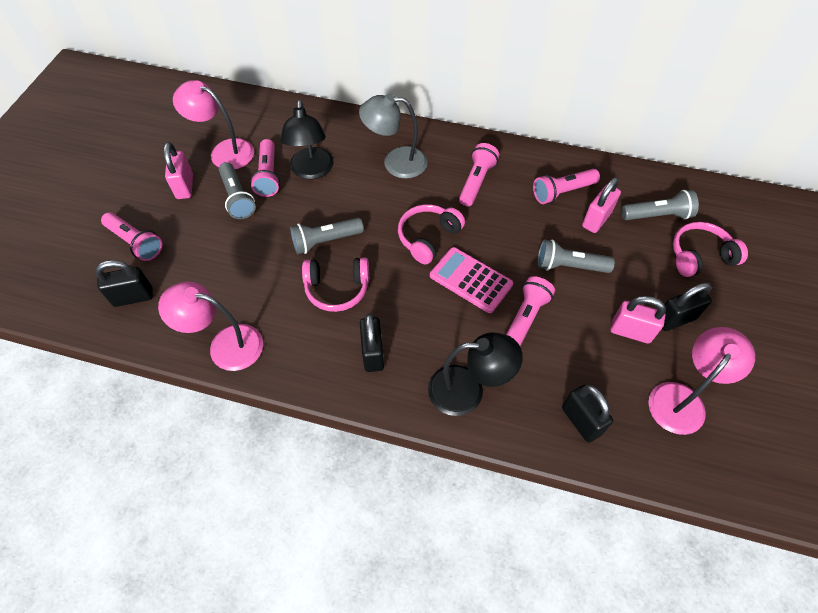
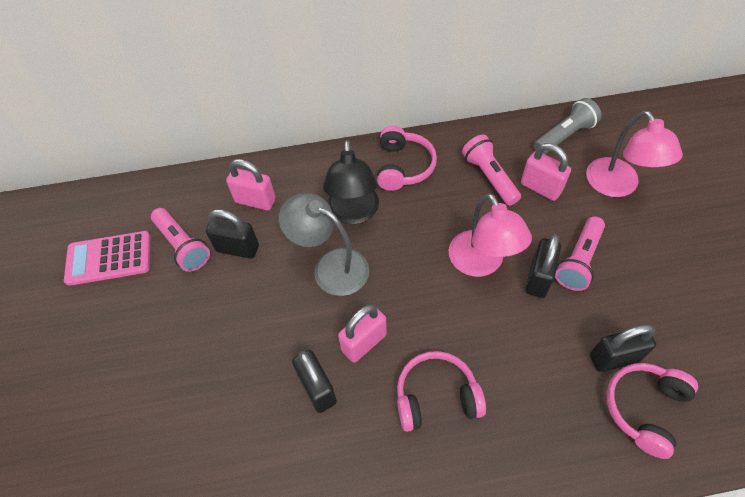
black lamp: 2 -> 1
grey flashlight: 4 -> 1
pink flashlight: 5 -> 3
pink lamp: 3 -> 2

